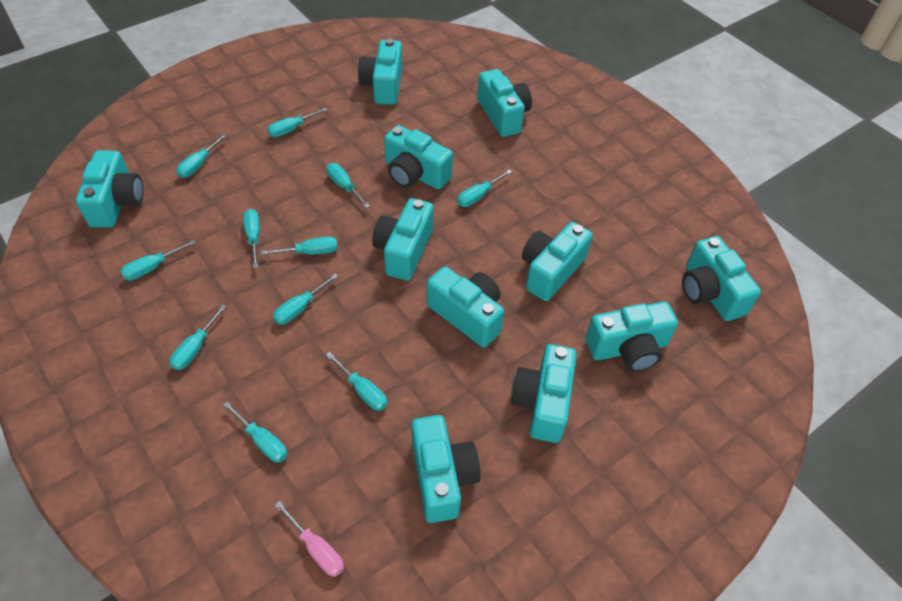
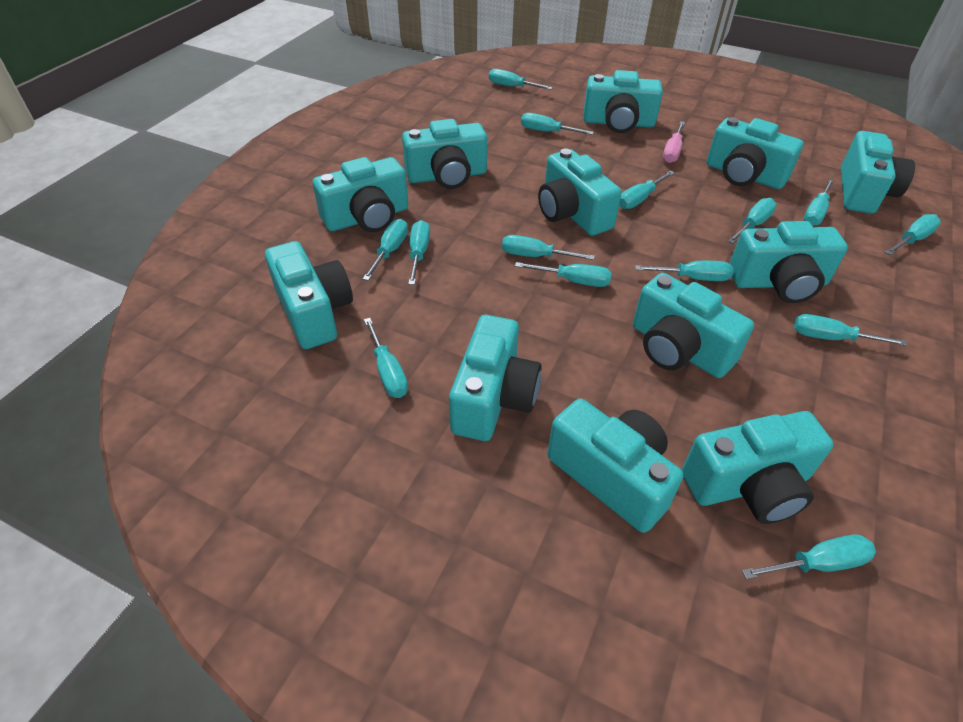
turquoise camera: 11 -> 12
turquoise screwdriver: 11 -> 14

